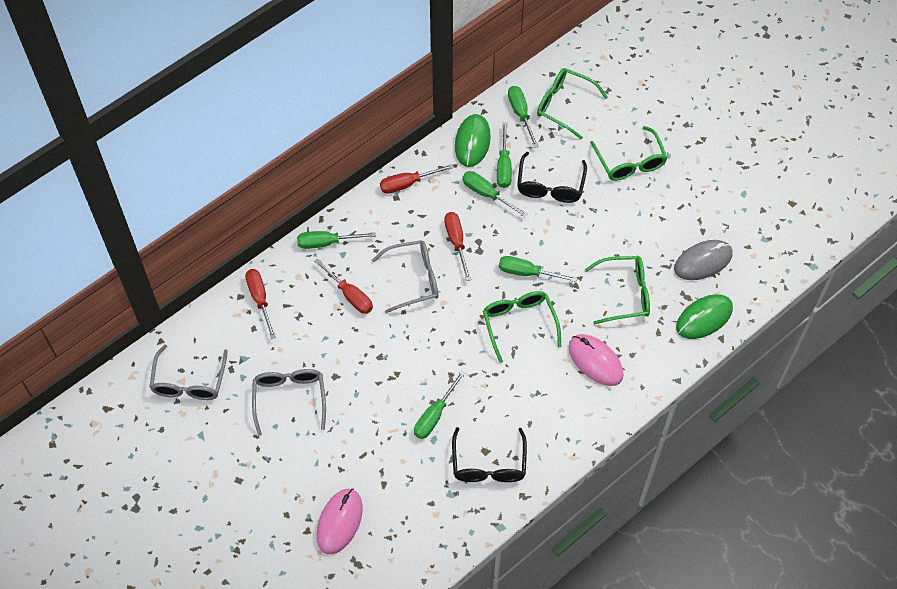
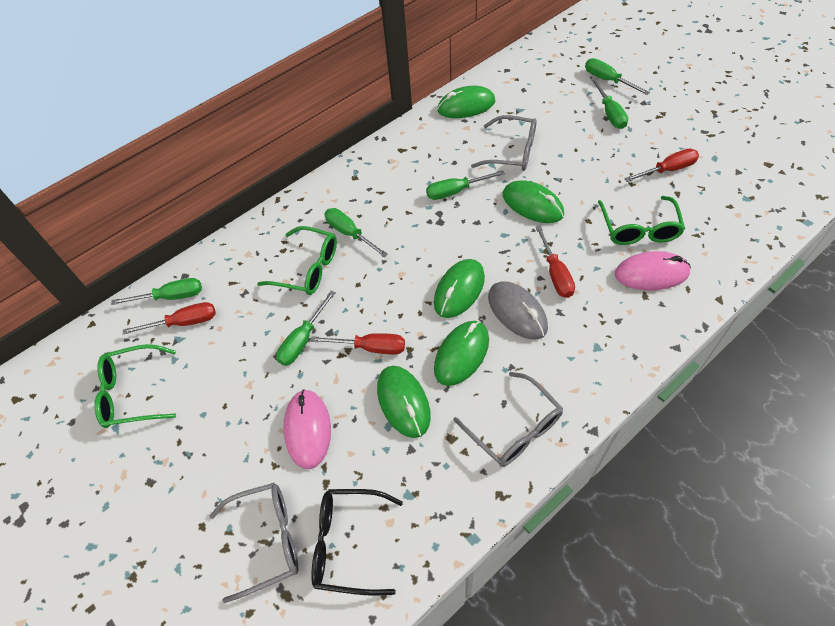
black glasses: 2 -> 1
green glasses: 4 -> 3
green mouse: 2 -> 5

